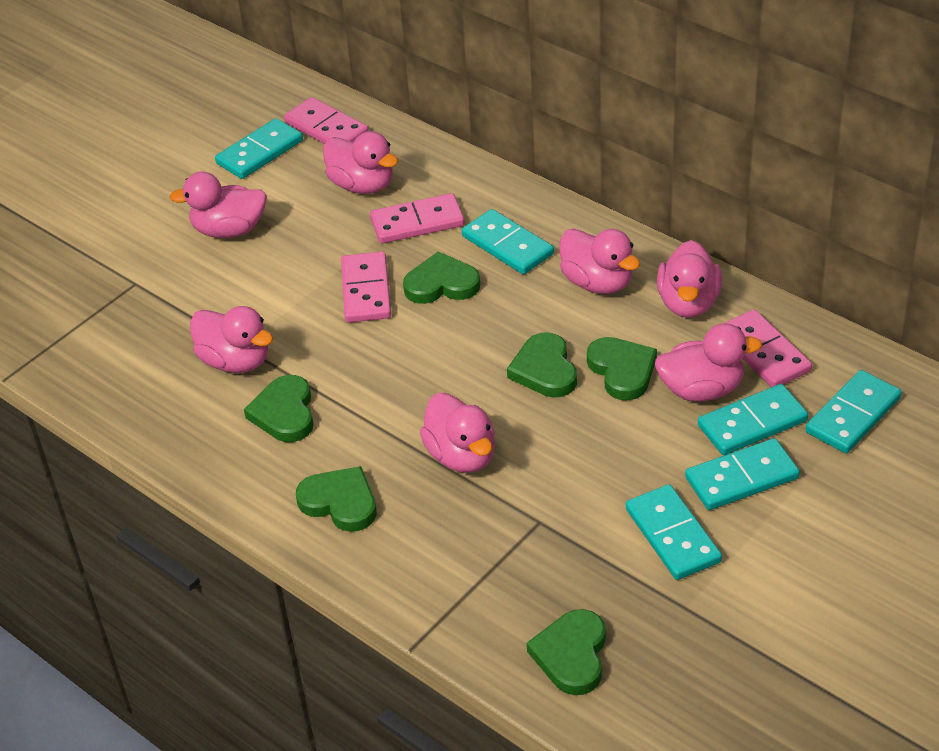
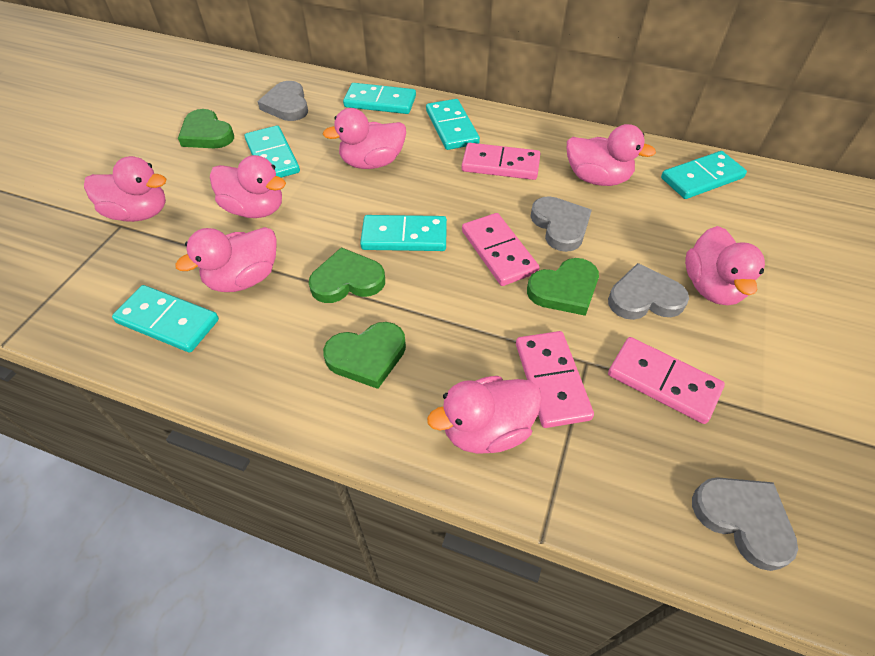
green heart: 6 -> 4
grey heart: 0 -> 4

